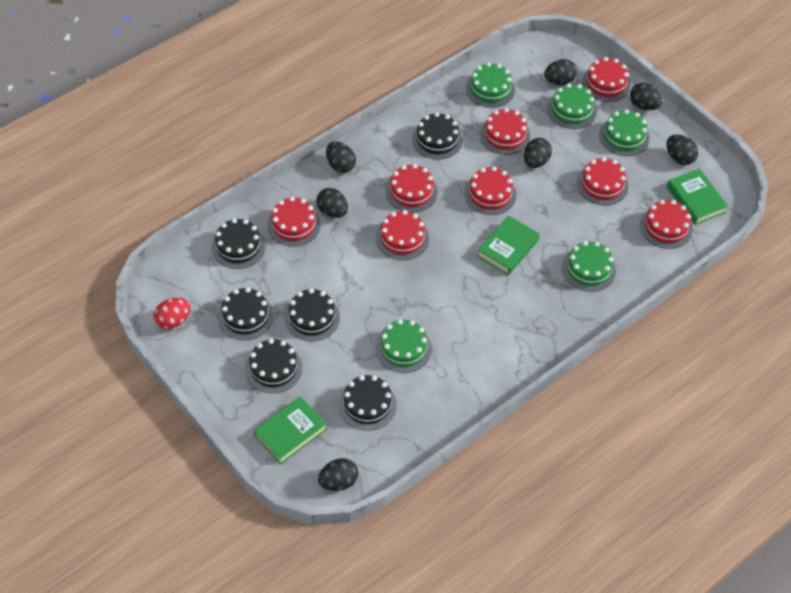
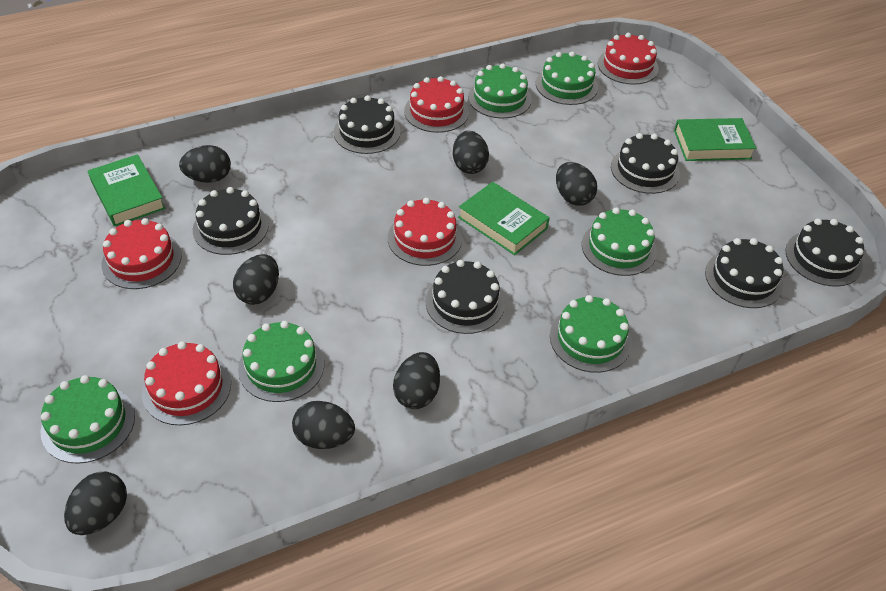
green cake: 5 -> 6
red cake: 8 -> 5
red egg: 1 -> 0

